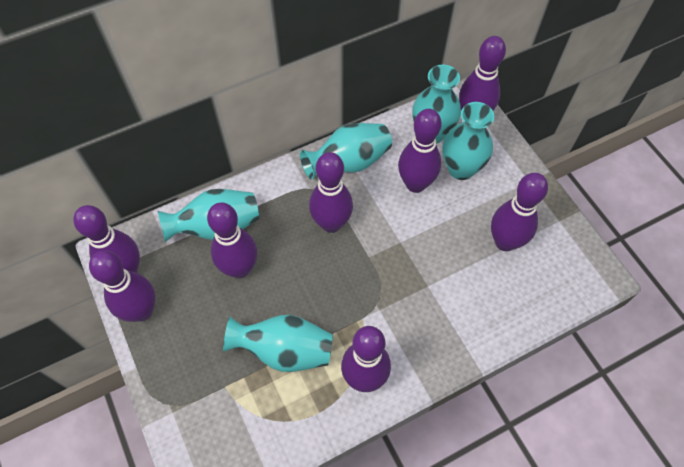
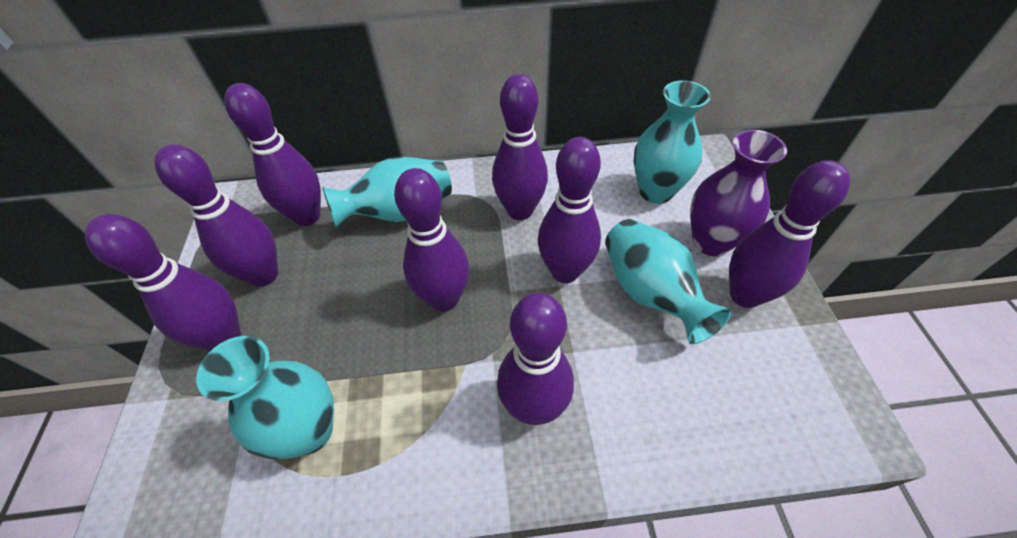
purple vase: 0 -> 1
turquoise vase: 5 -> 4

